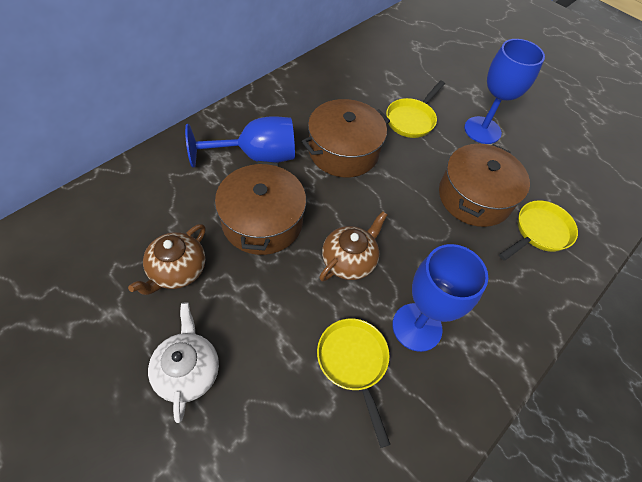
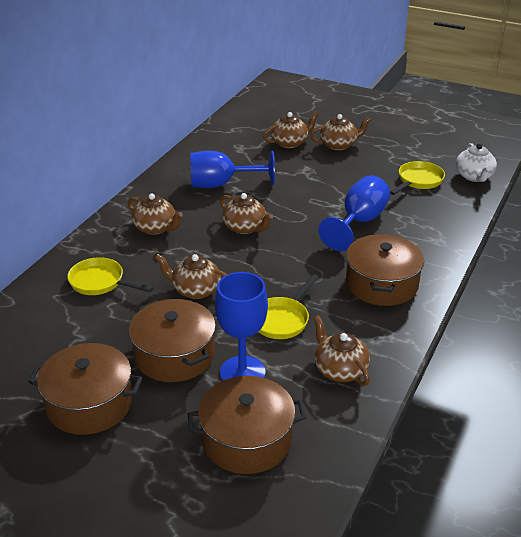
brown pot: 3 -> 4
brown teapot: 2 -> 6

